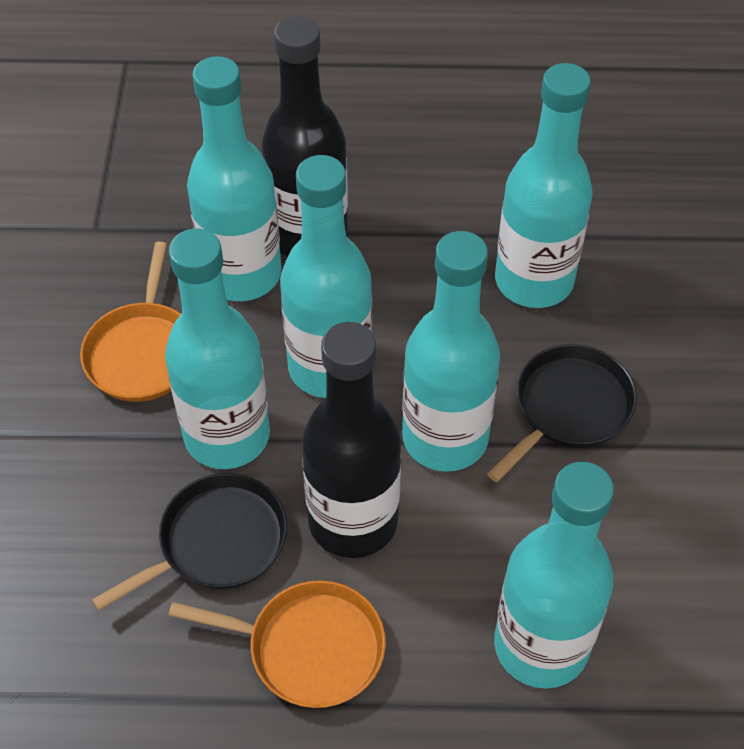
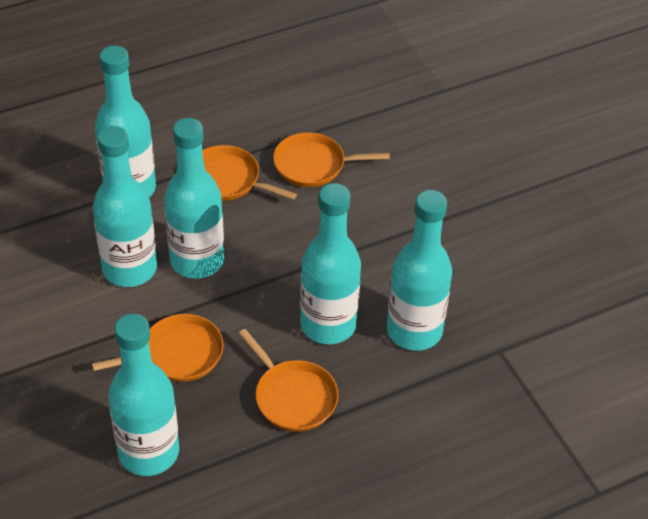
black bottle: 2 -> 0
black pan: 2 -> 0
orange pan: 2 -> 4

